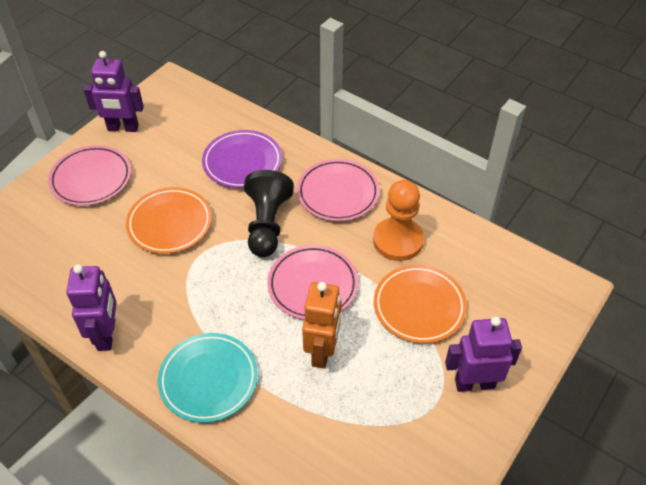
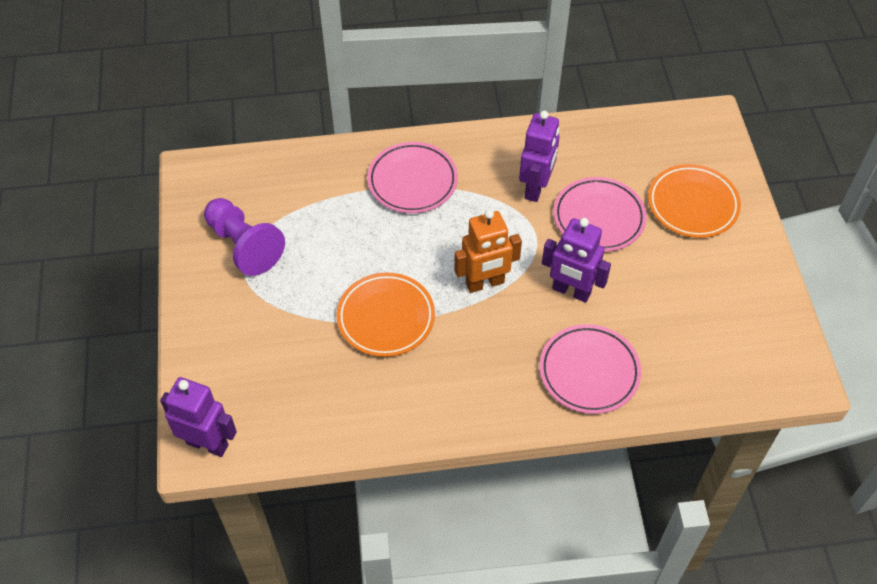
black pawn: 1 -> 0
orange pawn: 1 -> 0
purple pawn: 0 -> 1
purple plate: 1 -> 0
turquoise plate: 1 -> 0

